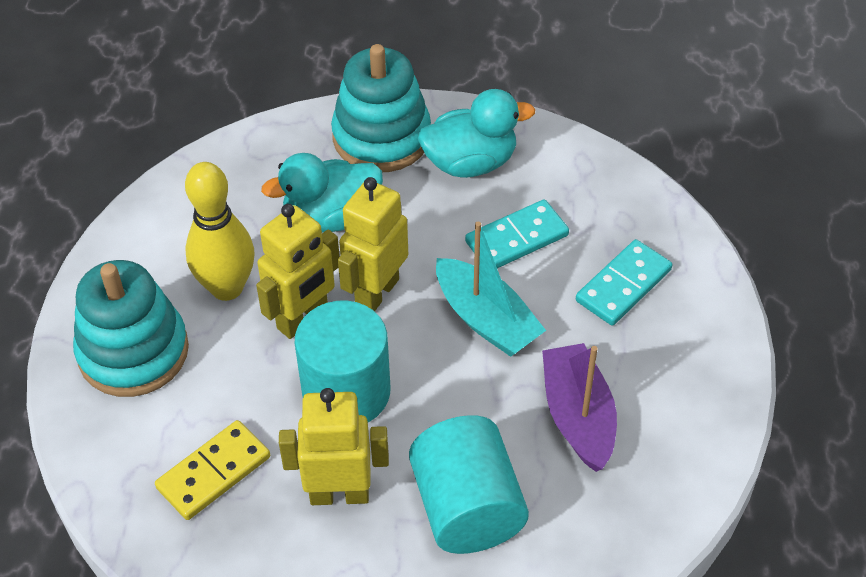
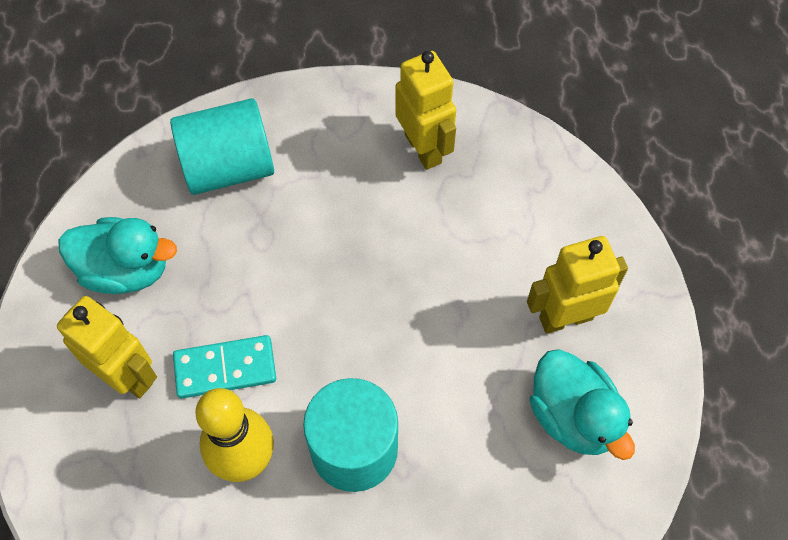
purple boat: 1 -> 0
turquoise boat: 1 -> 0
turquoise domino: 2 -> 1
turquoise stacking toy: 2 -> 0
yellow domino: 1 -> 0

